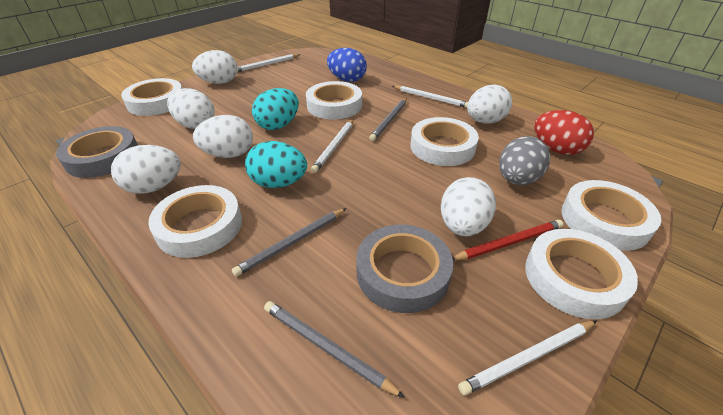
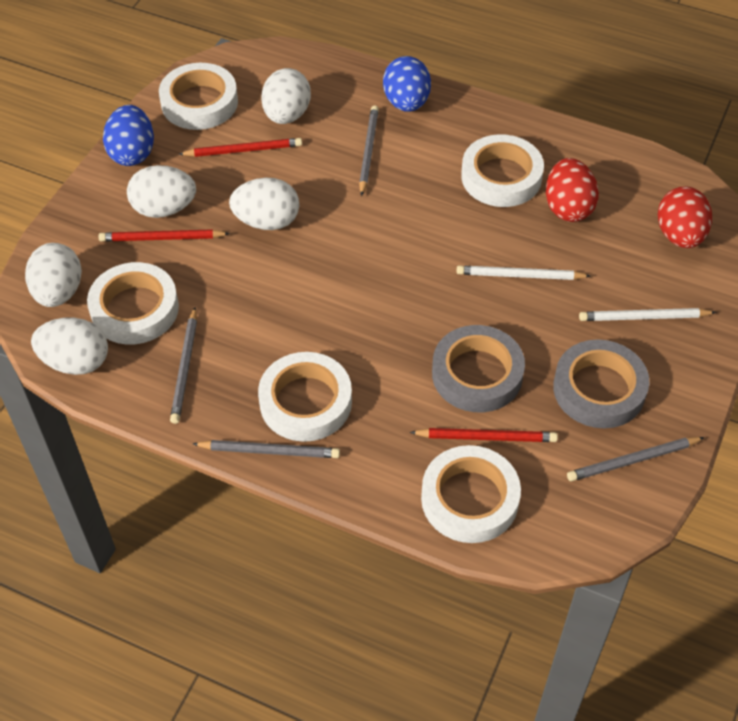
blue egg: 1 -> 2
grey egg: 1 -> 0
grey pencil: 3 -> 4
red egg: 1 -> 2
red pencil: 1 -> 3
turquoise egg: 2 -> 0
white egg: 6 -> 5
white pencil: 4 -> 2
white tape: 6 -> 5

